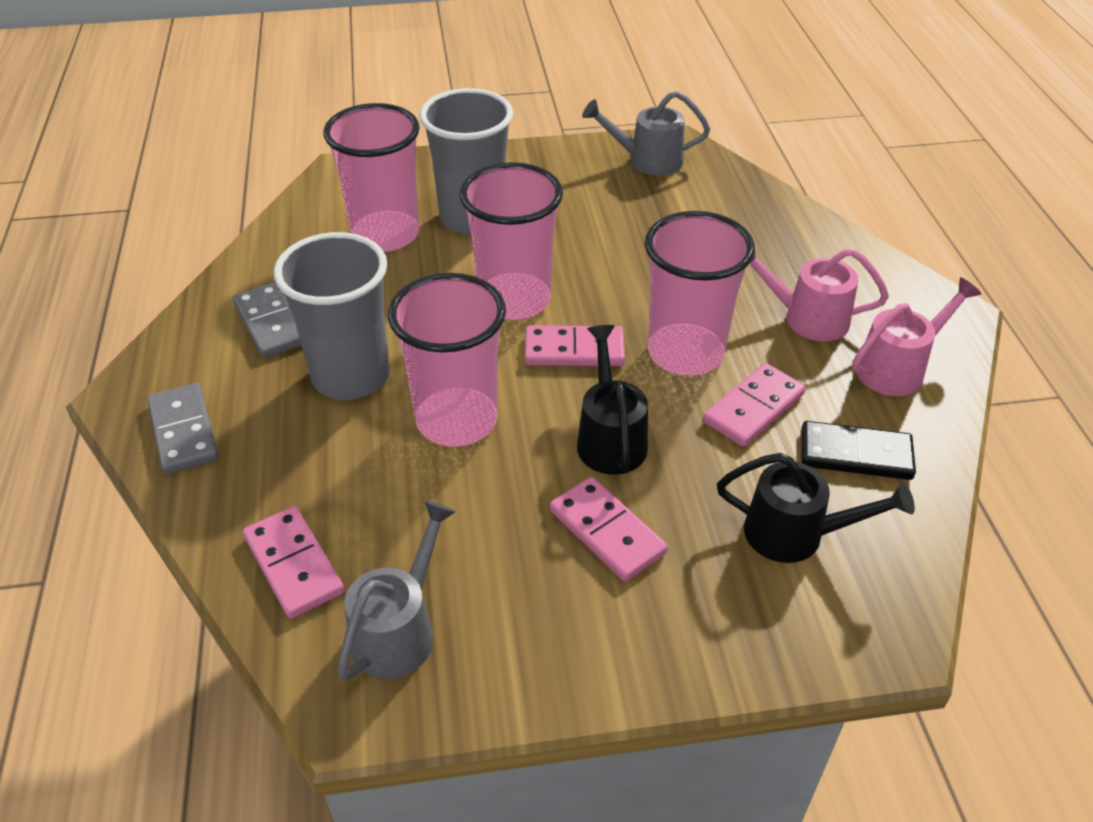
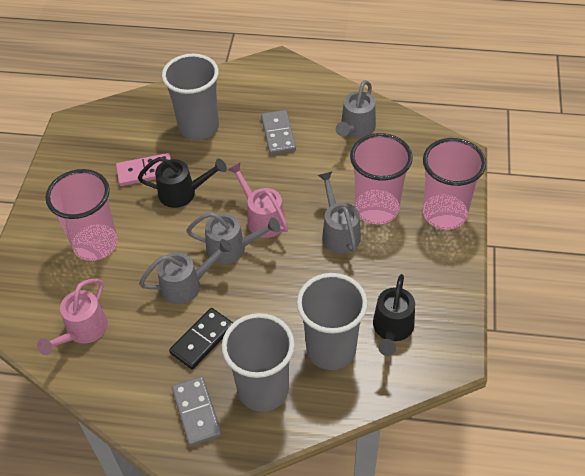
grey cup: 2 -> 3
grey watering can: 2 -> 4
pink cup: 4 -> 3
pink domino: 4 -> 1

